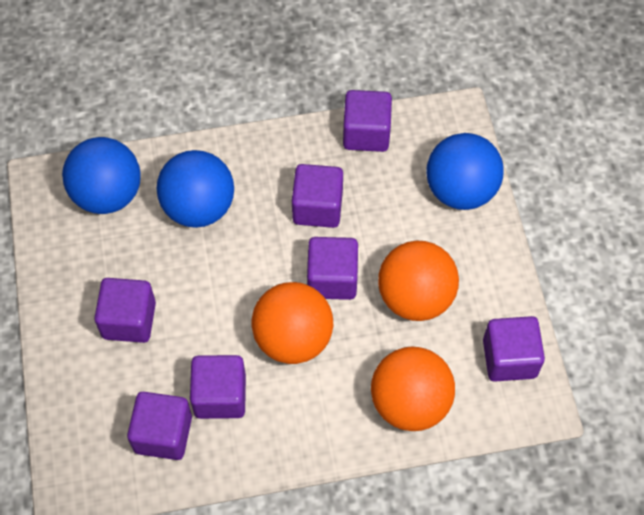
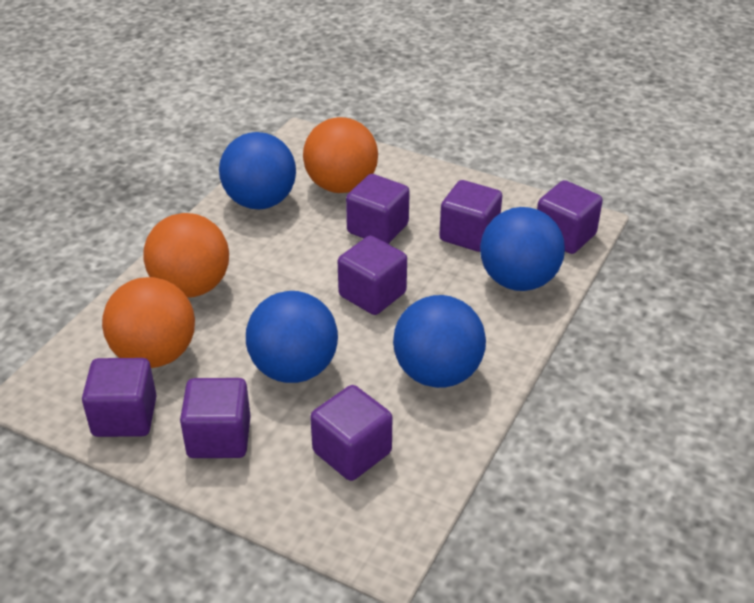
blue ball: 3 -> 4

